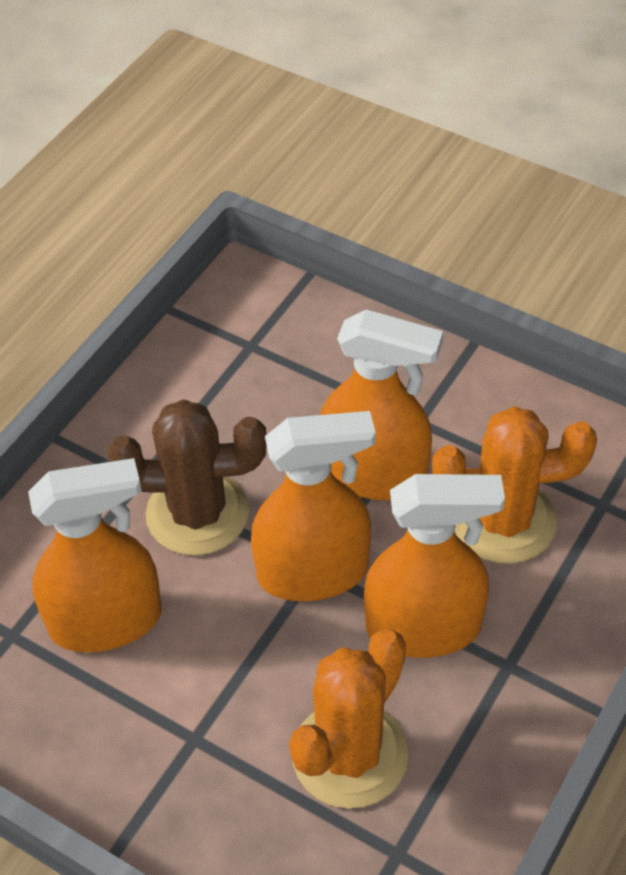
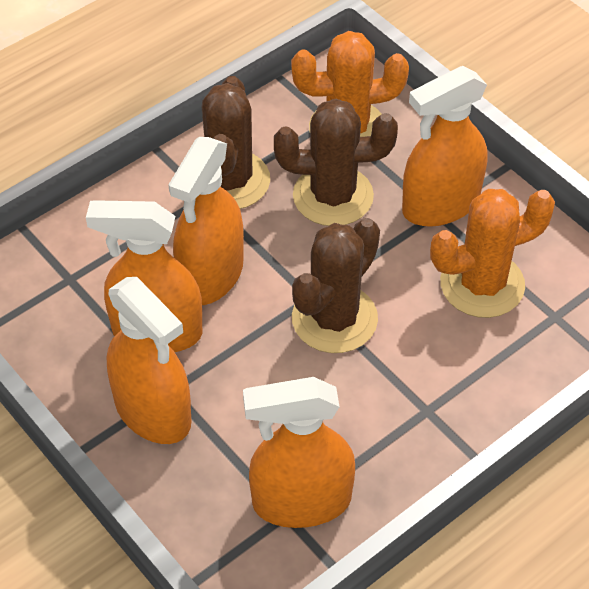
brown cactus: 1 -> 3
orange spray bottle: 4 -> 5

